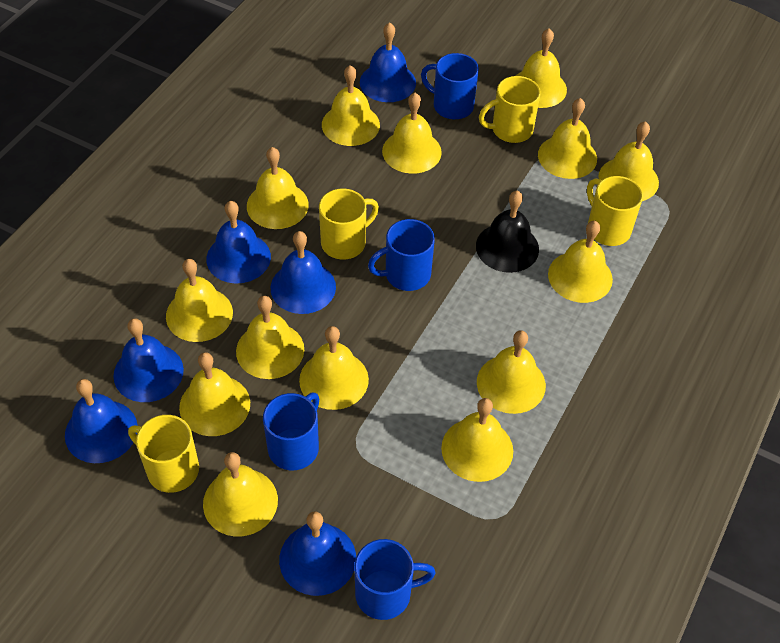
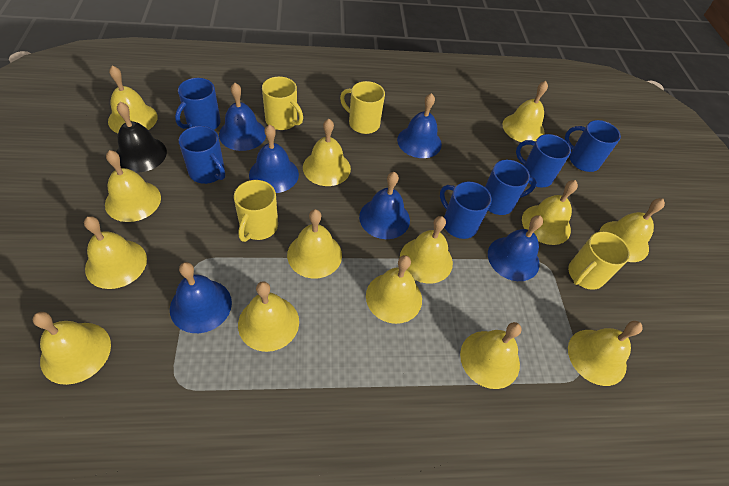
blue mug: 4 -> 6

